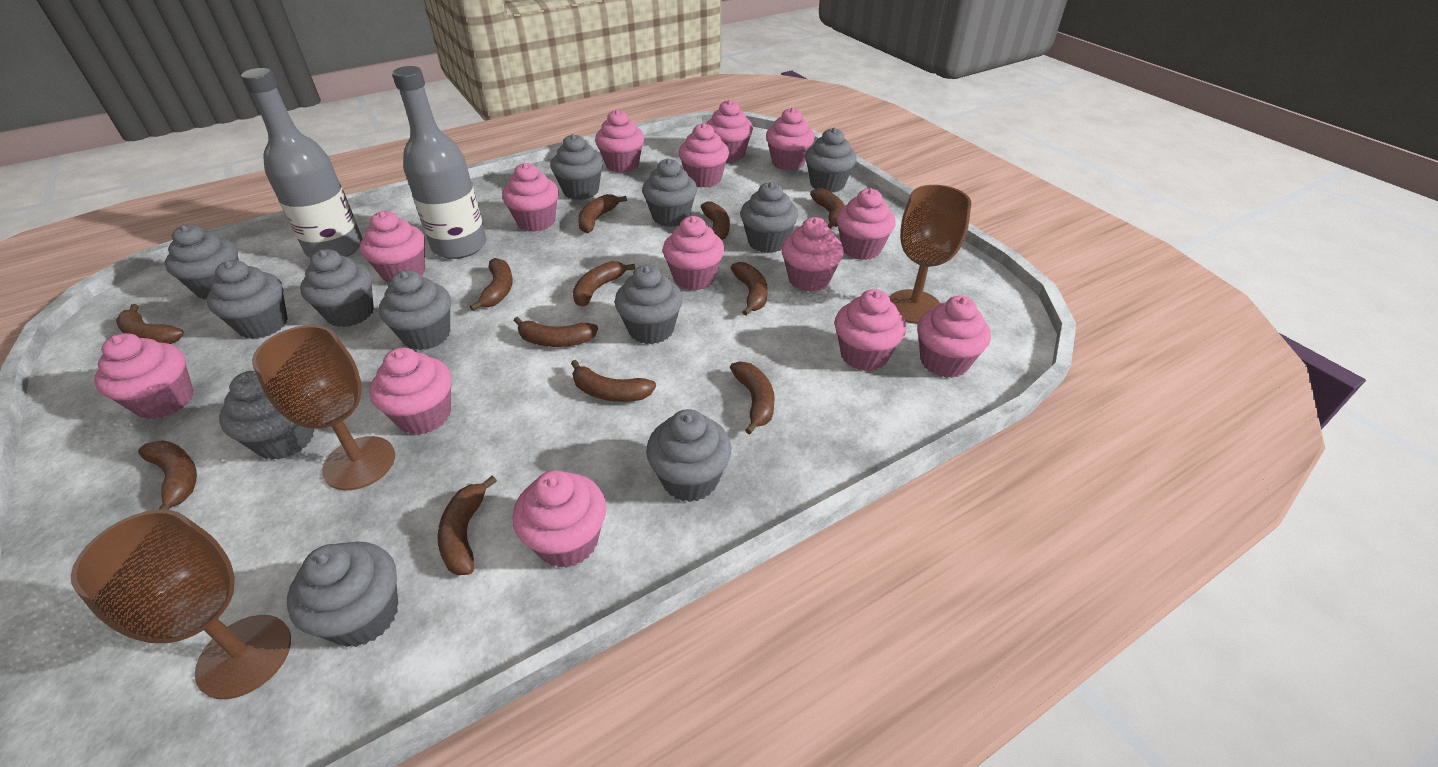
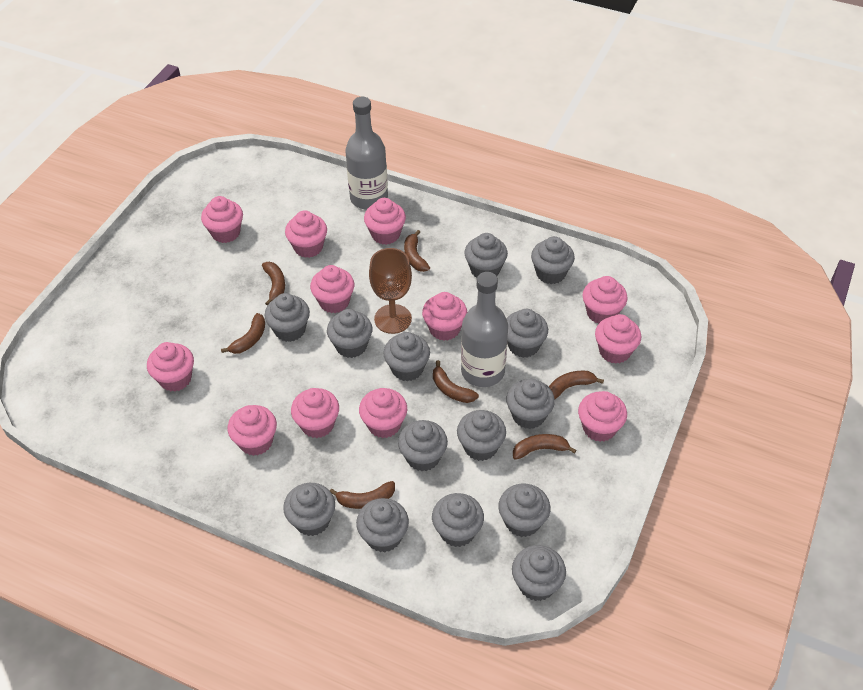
brown banana: 12 -> 7
brown goblet: 3 -> 1
grey cupcake: 12 -> 14
pink cupcake: 14 -> 12

